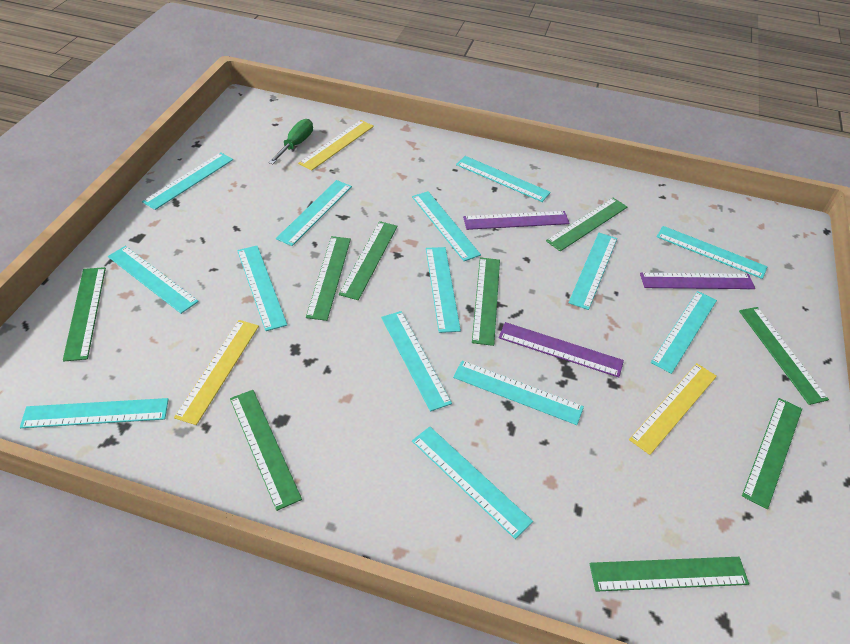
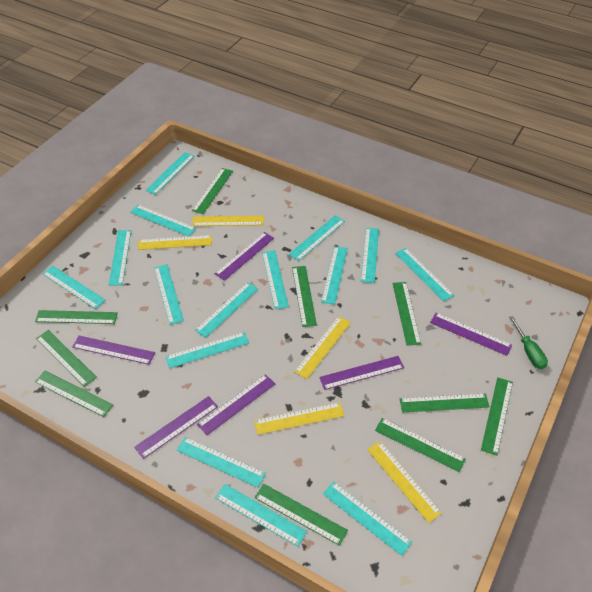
green ruler: 9 -> 10
purple ruler: 3 -> 6
turquoise ruler: 14 -> 15
yellow ruler: 3 -> 5

